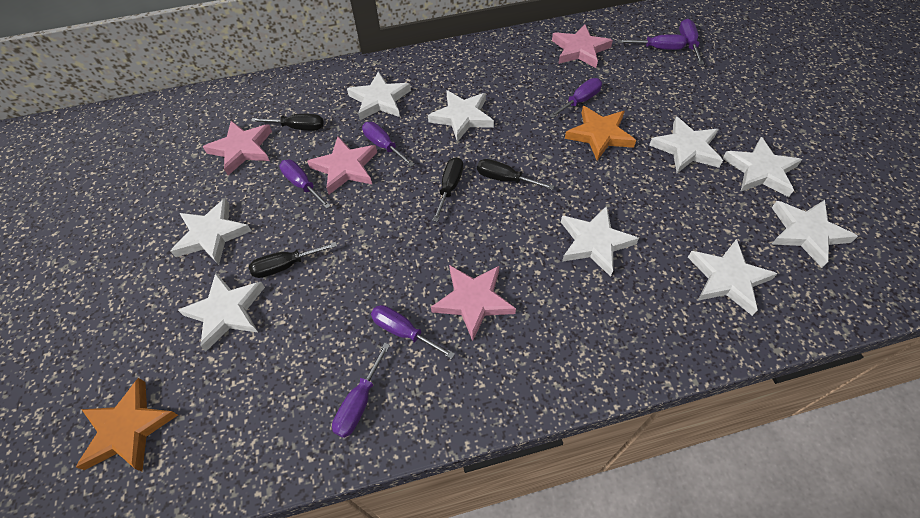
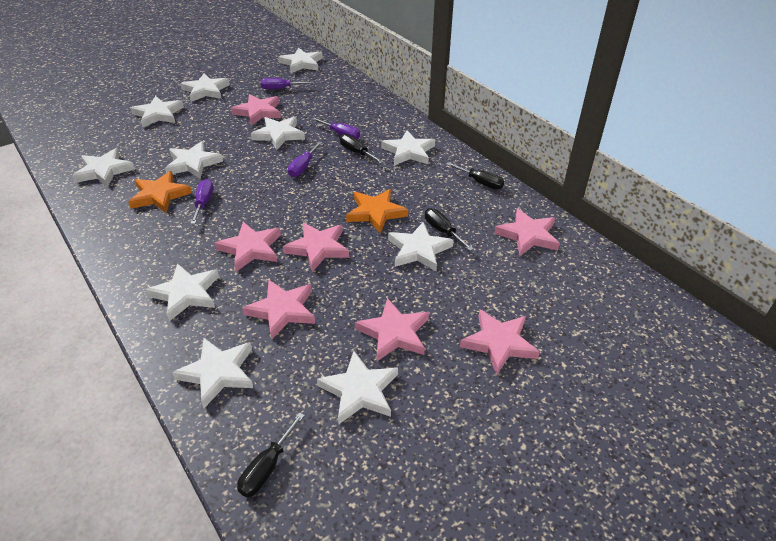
pink star: 4 -> 7
purple screwdriver: 7 -> 4
white star: 9 -> 11

